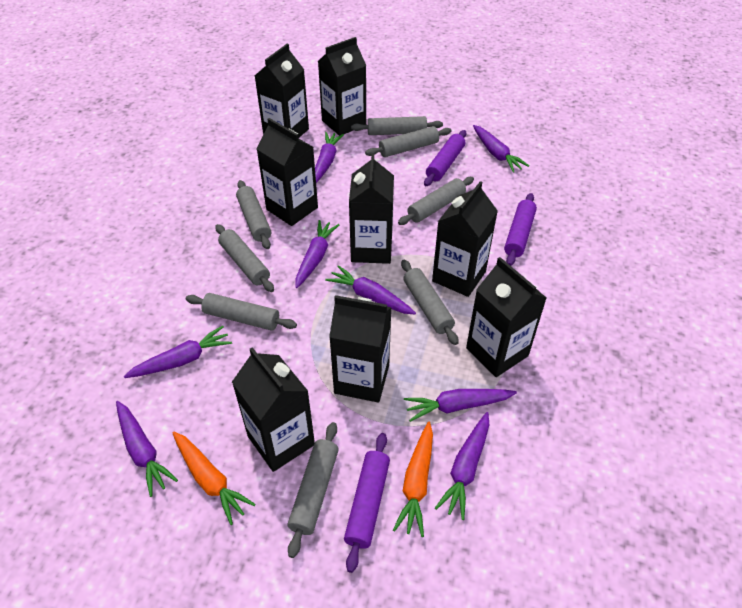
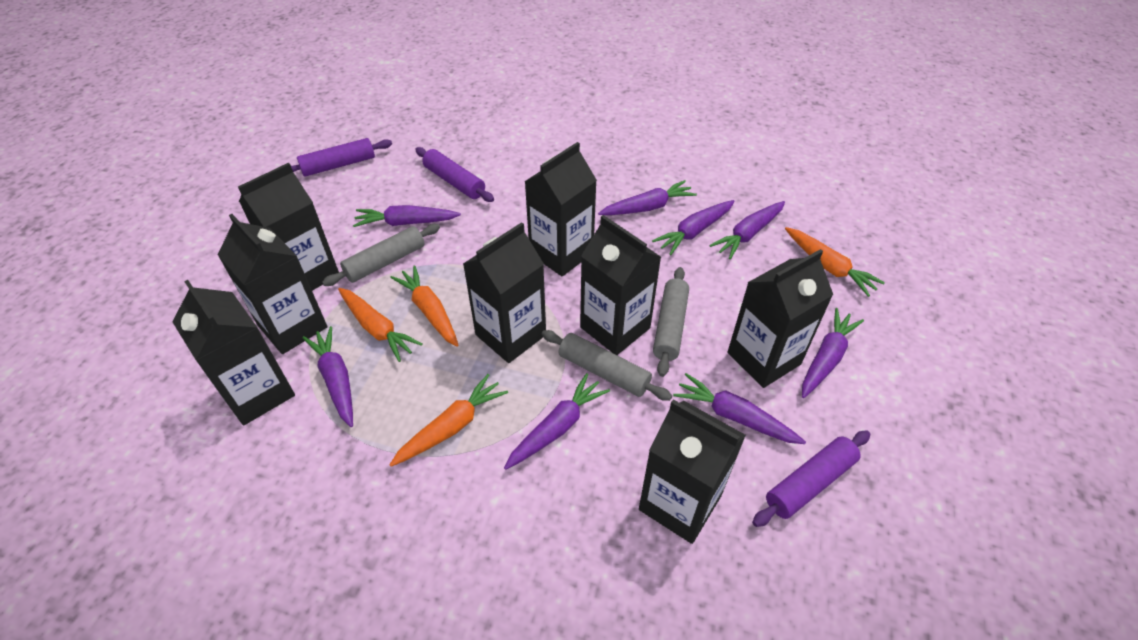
grey rolling pin: 8 -> 3
orange carrot: 2 -> 4

